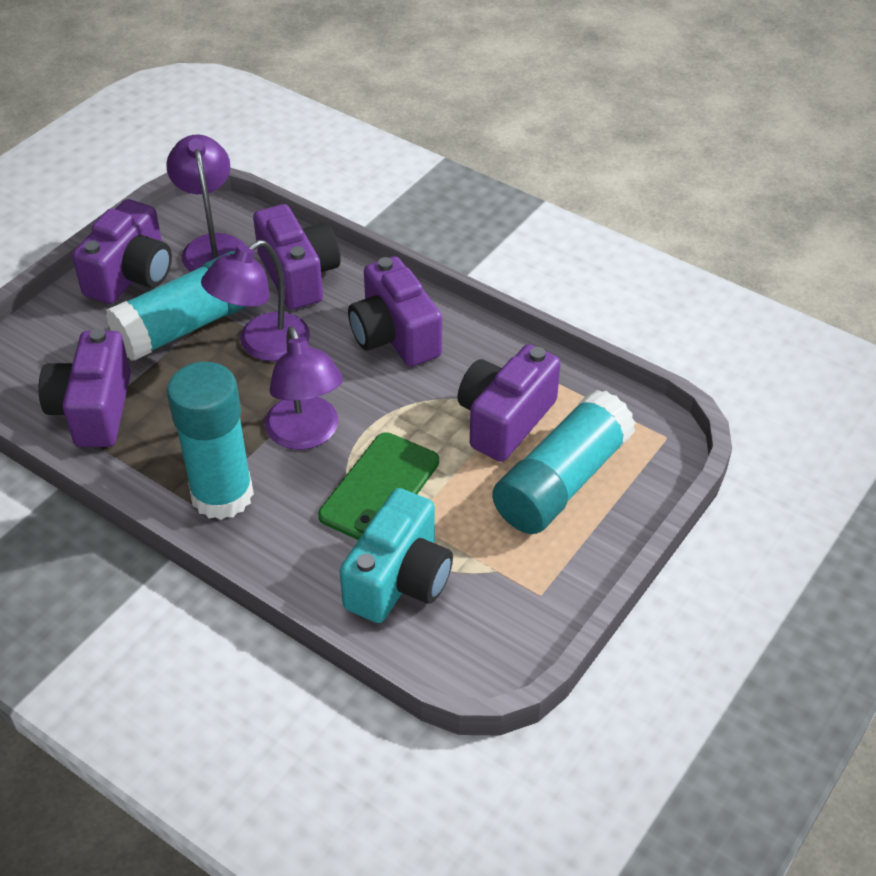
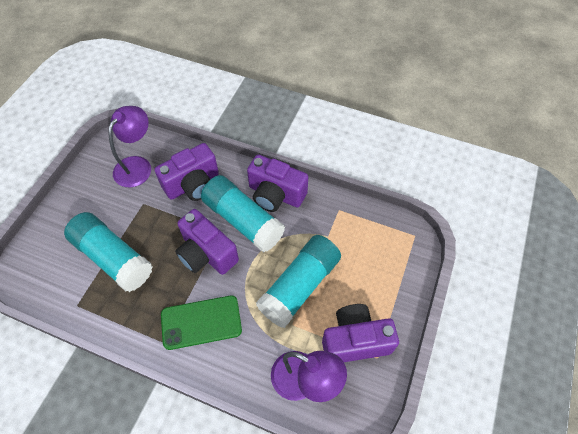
purple camera: 5 -> 4
purple lamp: 3 -> 2
turquoise camera: 1 -> 0

